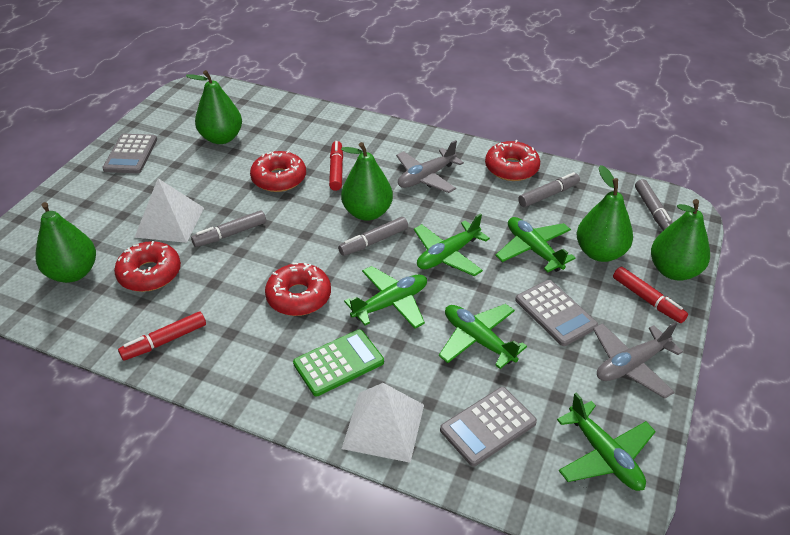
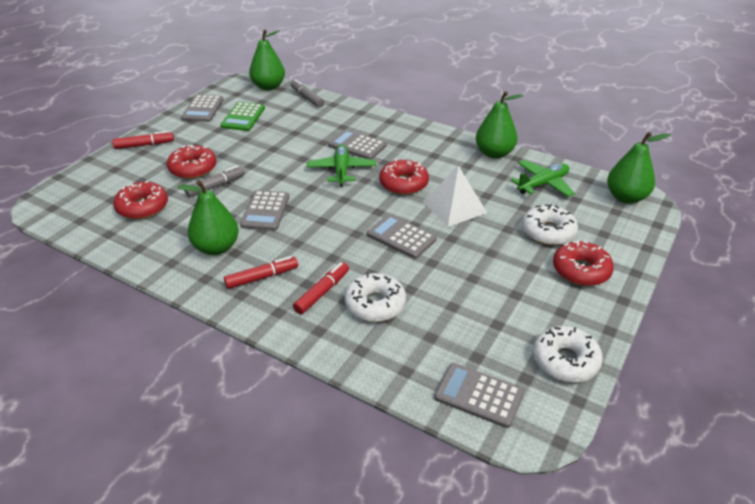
green pear: 5 -> 4
green plane: 5 -> 2
grey calculator: 3 -> 5
grey marker: 4 -> 2
grey plane: 2 -> 0
white donut: 0 -> 3
white pyramid: 2 -> 1

